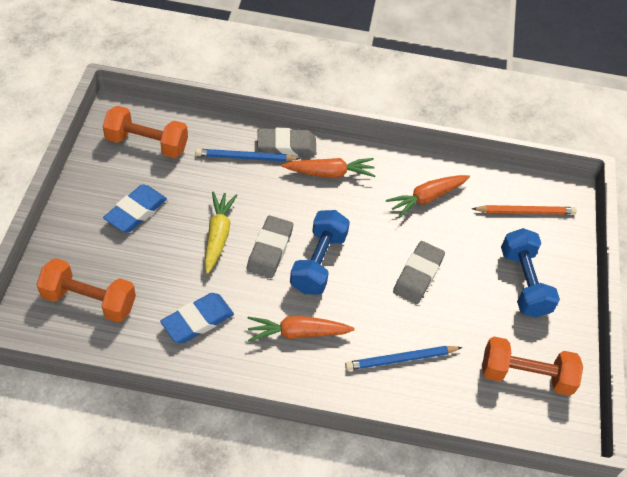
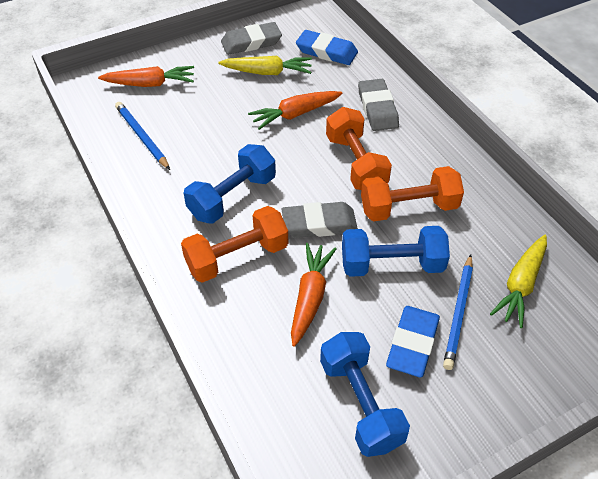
blue dumbbell: 2 -> 3
orange pencil: 1 -> 0
yellow carrot: 1 -> 2

